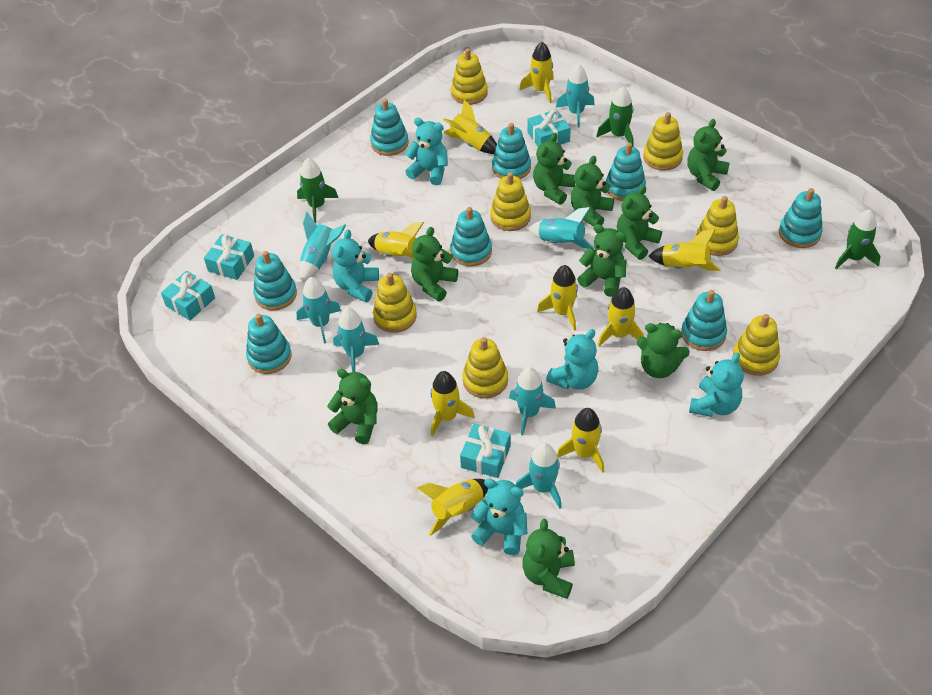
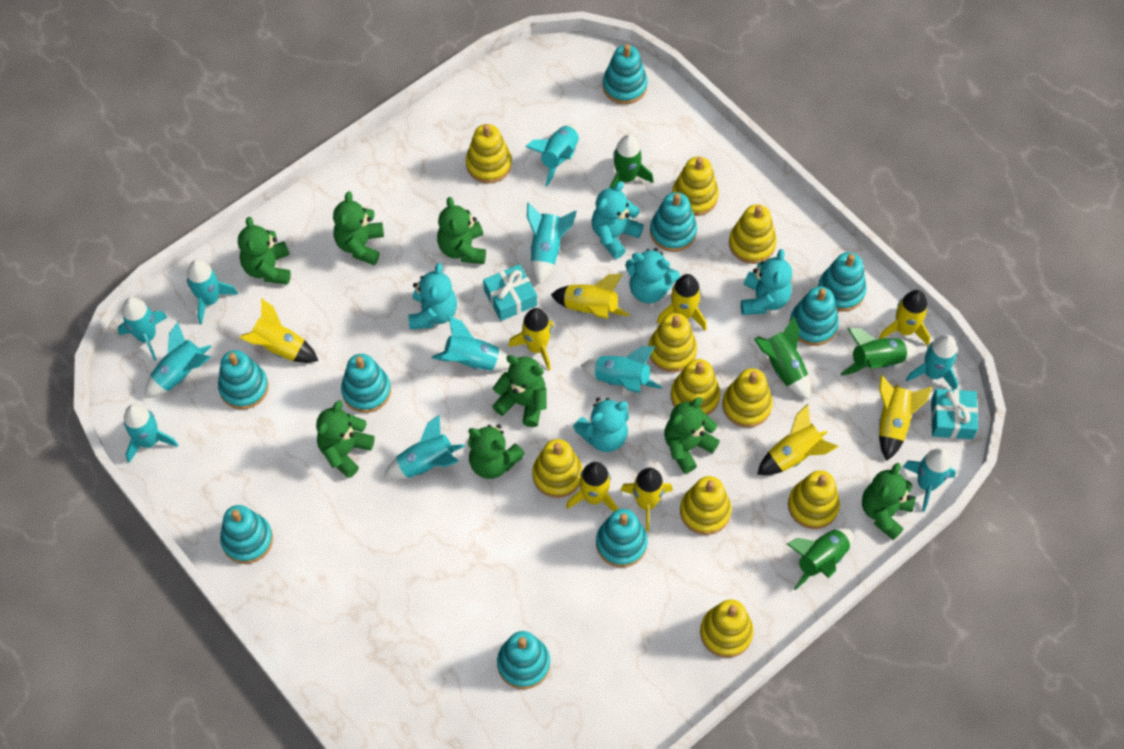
green rocket: 3 -> 4
green teddy bear: 9 -> 8
turquoise gift: 4 -> 2
turquoise rocket: 7 -> 11
turquoise stacking toy: 8 -> 9
yellow stacking toy: 7 -> 10

